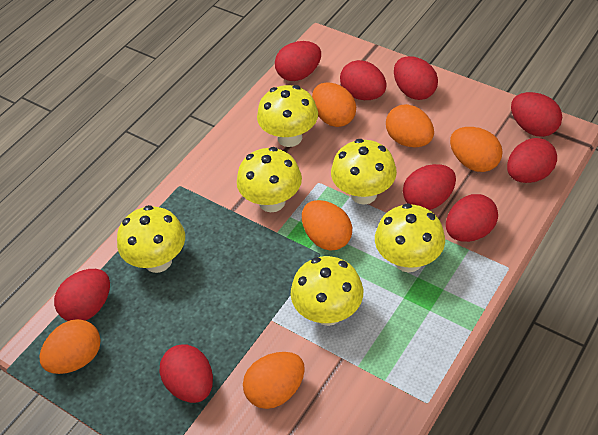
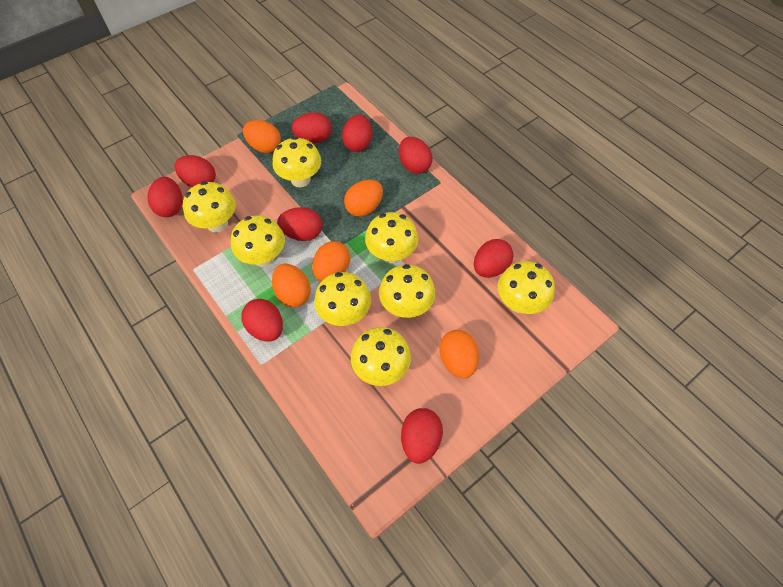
orange egg: 6 -> 5
yellow mushroom: 6 -> 8

